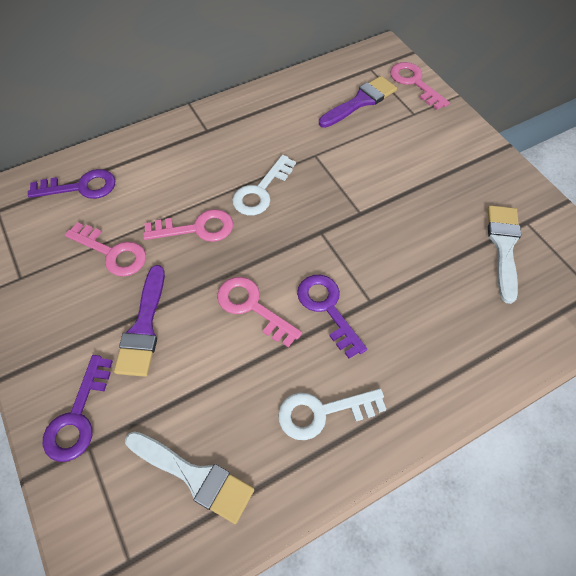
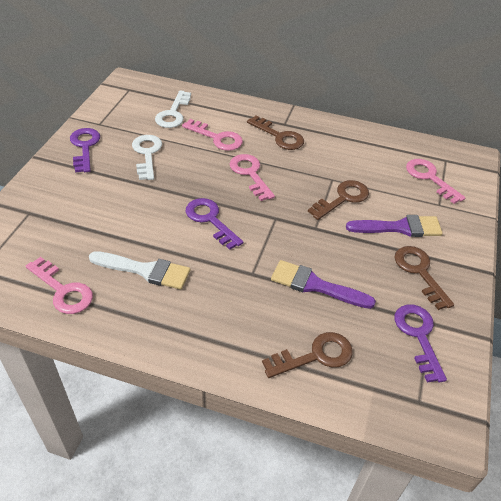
brown key: 0 -> 4
white brush: 2 -> 1

